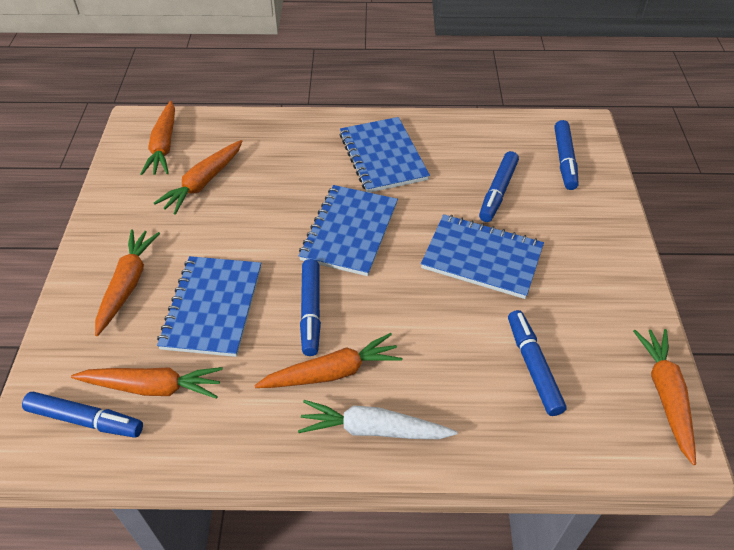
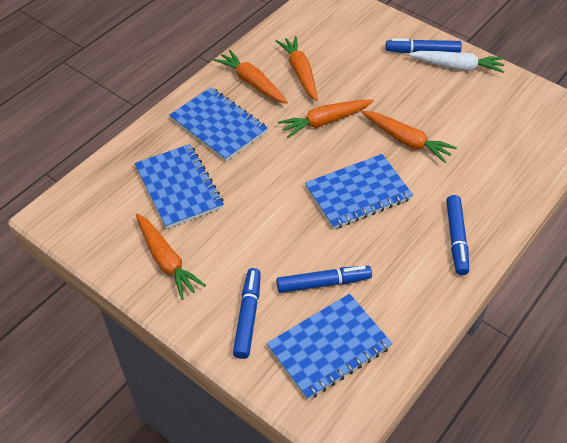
blue marker: 5 -> 4
orange carrot: 6 -> 5

